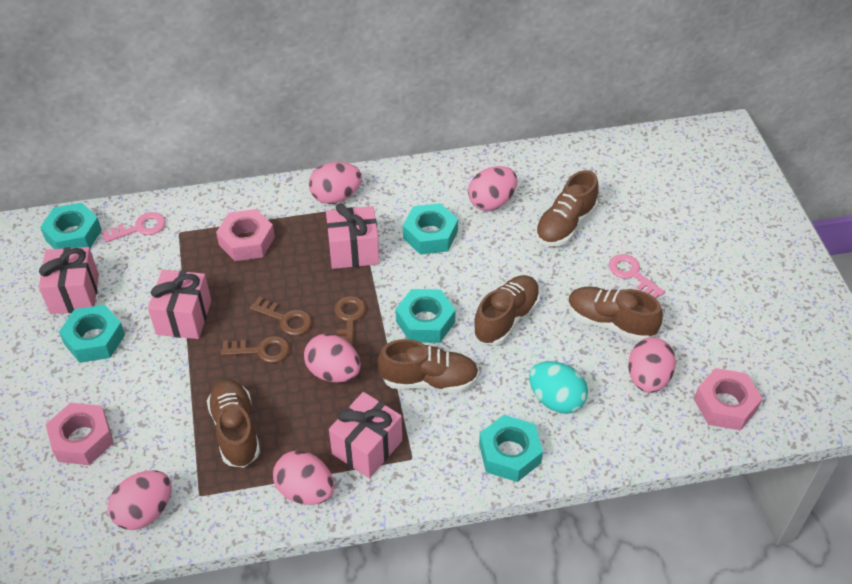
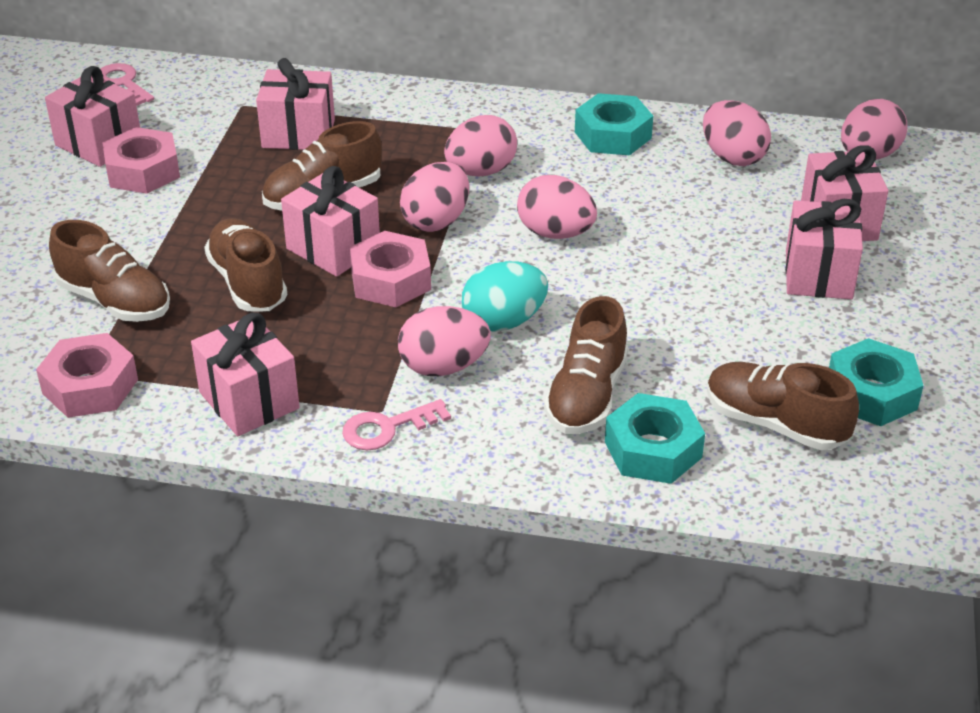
brown key: 3 -> 0
pink gift: 4 -> 6
turquoise nut: 5 -> 3

